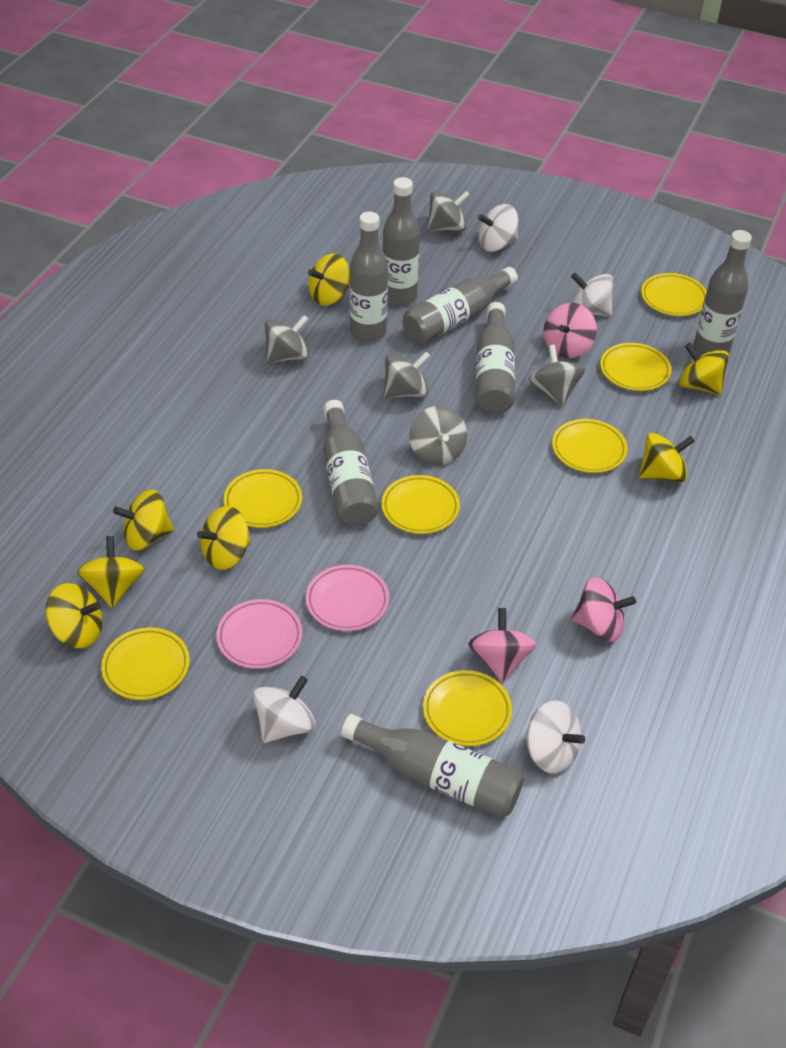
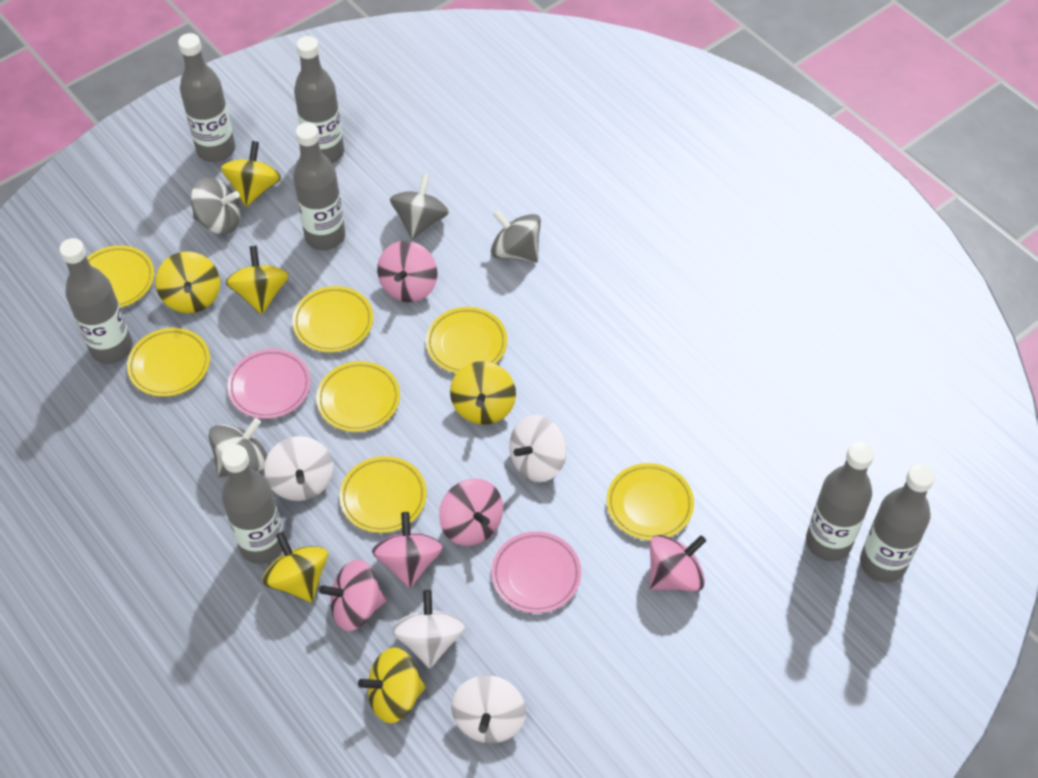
grey spinning top: 5 -> 4
pink spinning top: 3 -> 5
yellow spinning top: 7 -> 6

